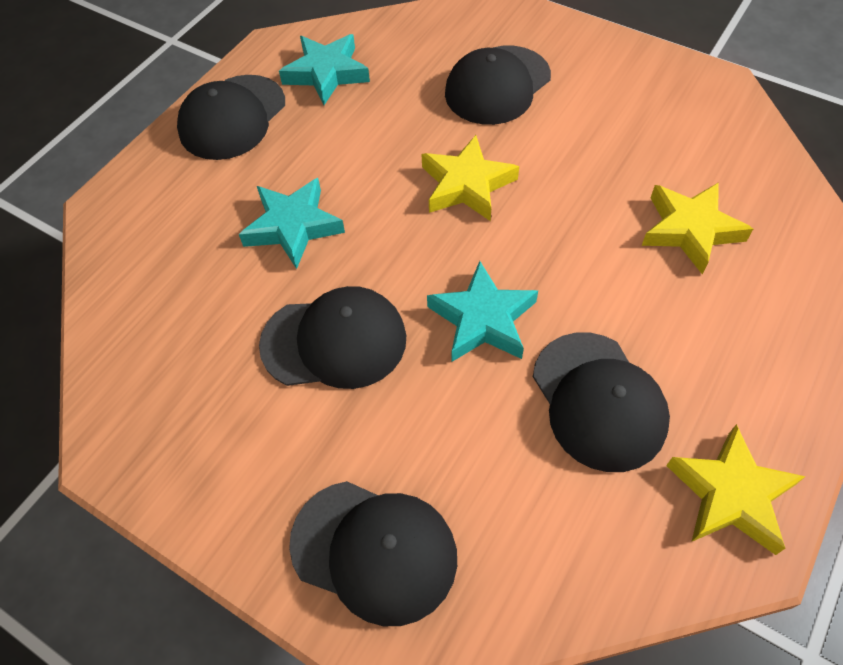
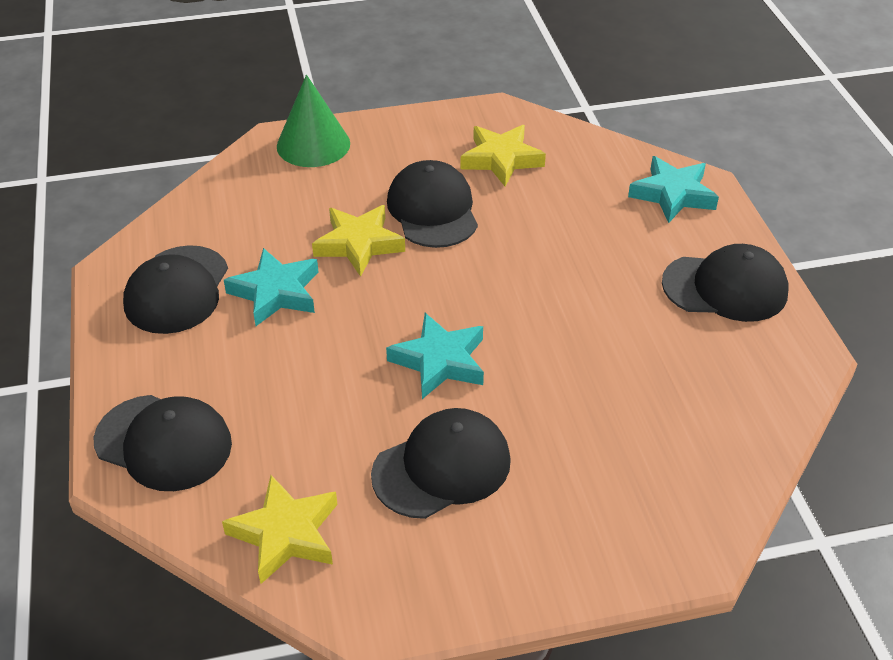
green cone: 0 -> 1

